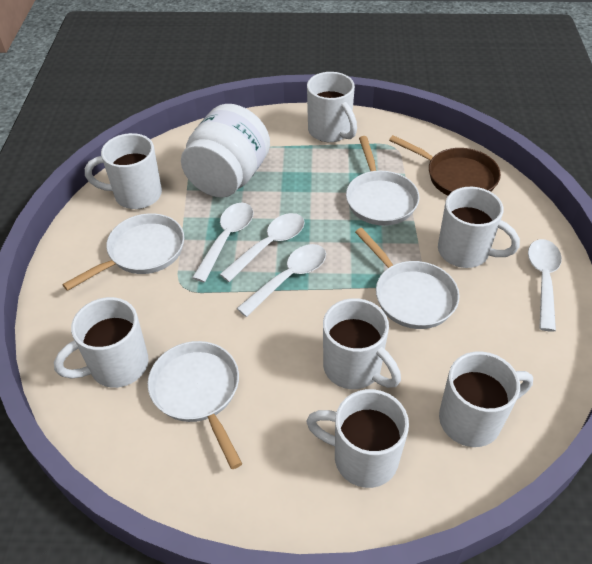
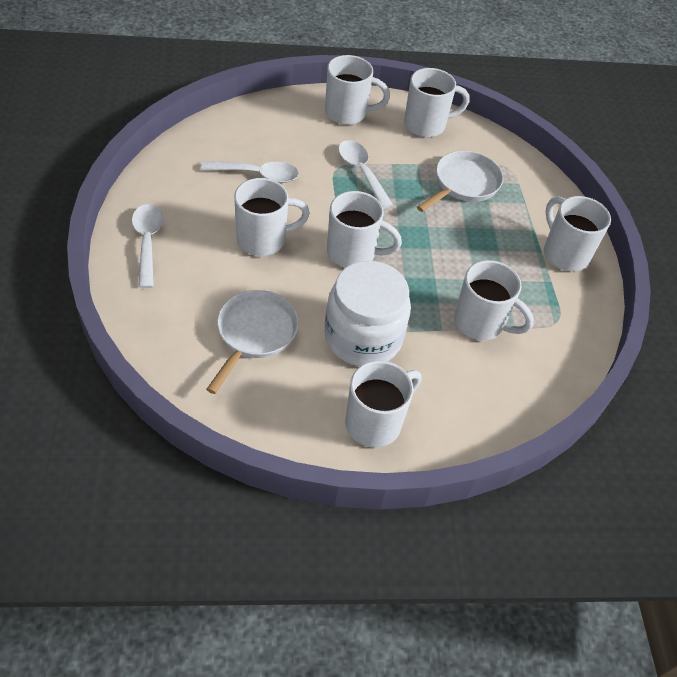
brown pan: 1 -> 0
white pan: 4 -> 2
white spoon: 4 -> 3

